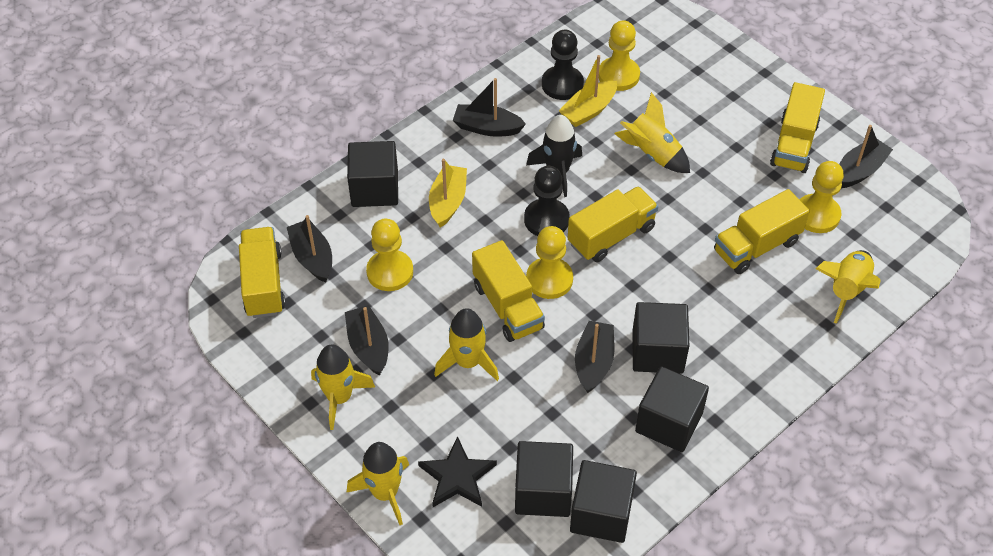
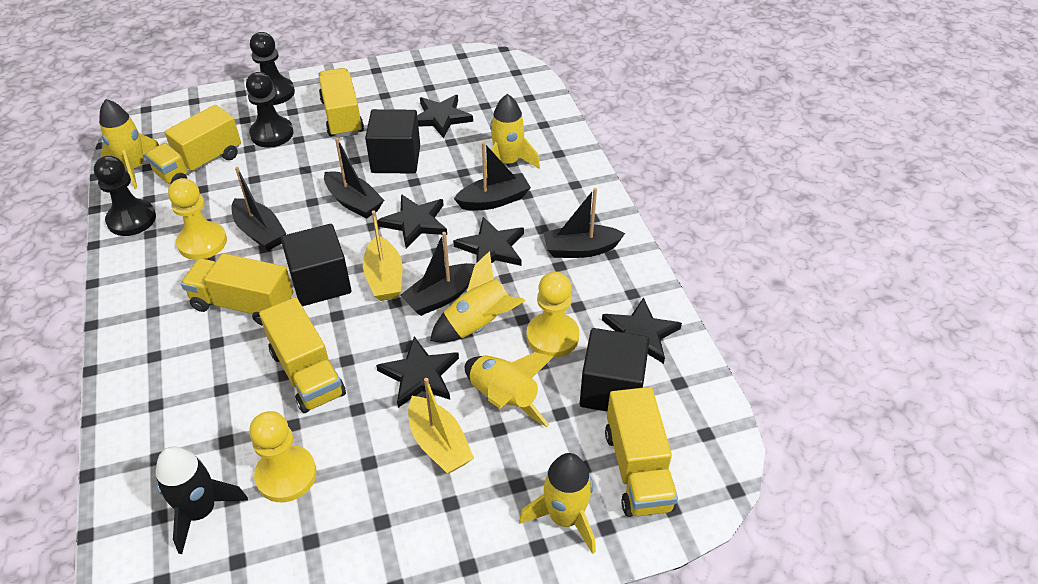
black cube: 5 -> 3
black pawn: 2 -> 3
black star: 1 -> 5
yellow pawn: 4 -> 3

